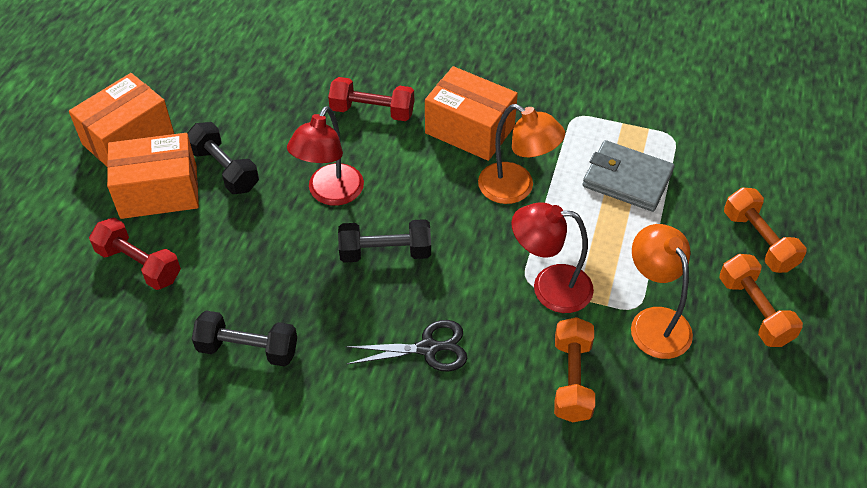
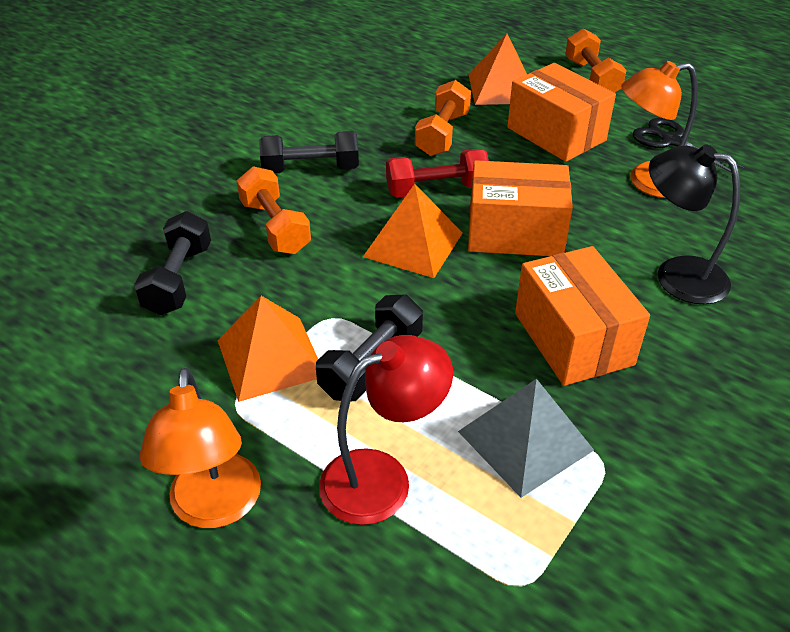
black lamp: 0 -> 1
grey pyramid: 0 -> 1
grey wallet: 1 -> 0
orange pyramid: 0 -> 3
red dumbbell: 2 -> 1
red lamp: 2 -> 1

